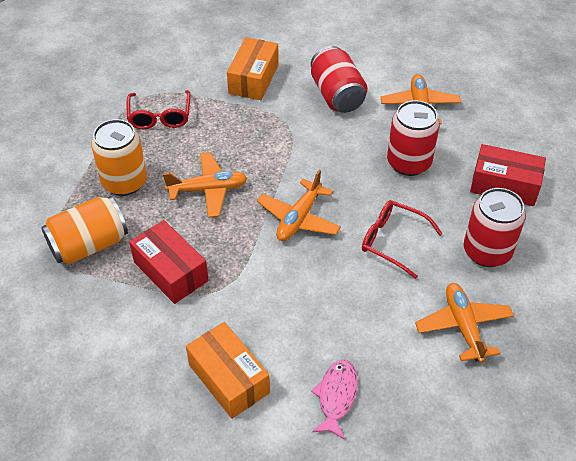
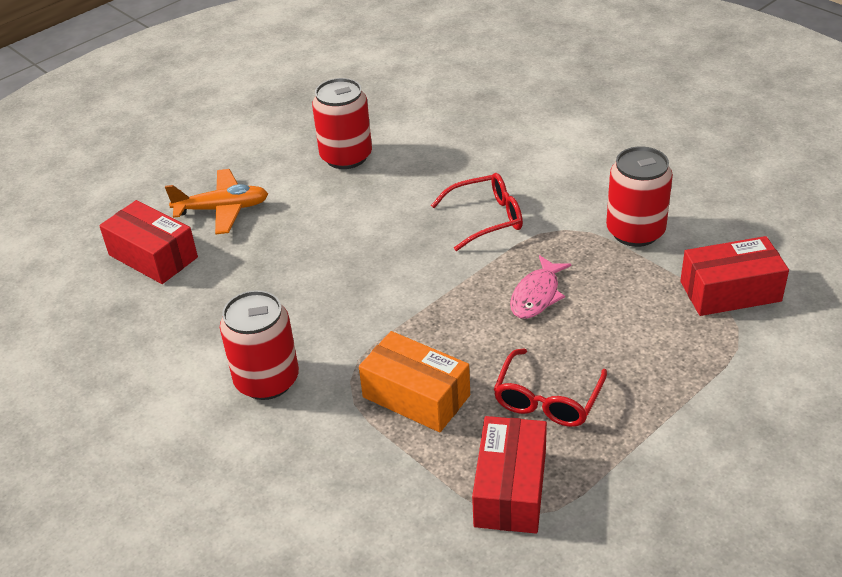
orange box: 2 -> 1
orange can: 2 -> 0
orange plane: 4 -> 1
red box: 2 -> 3

